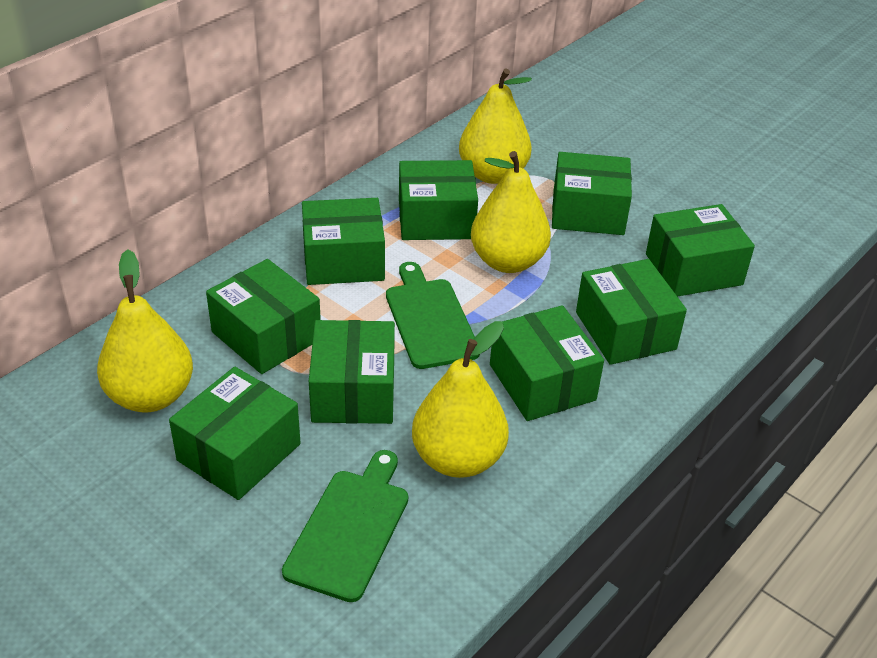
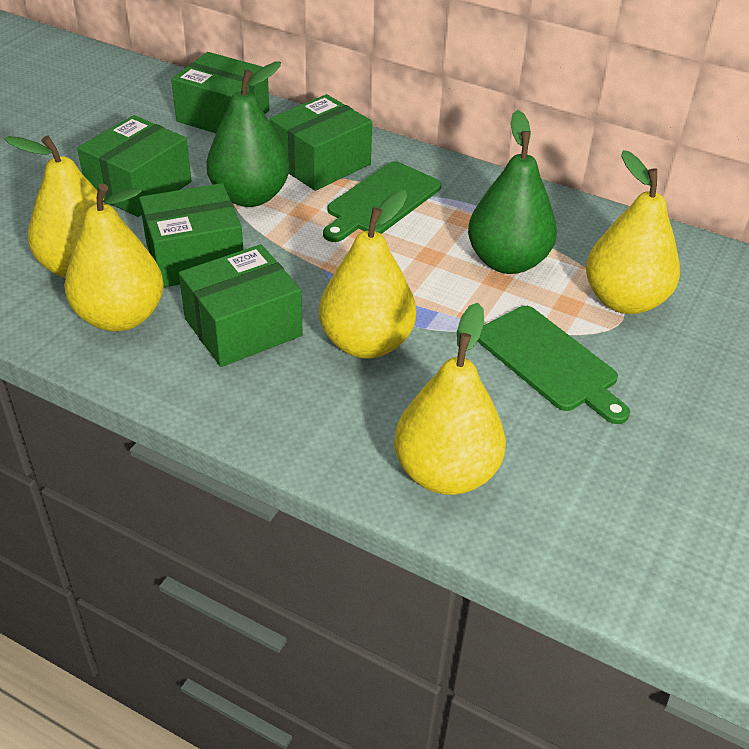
green box: 9 -> 5
green pear: 0 -> 2
yellow pear: 4 -> 5

